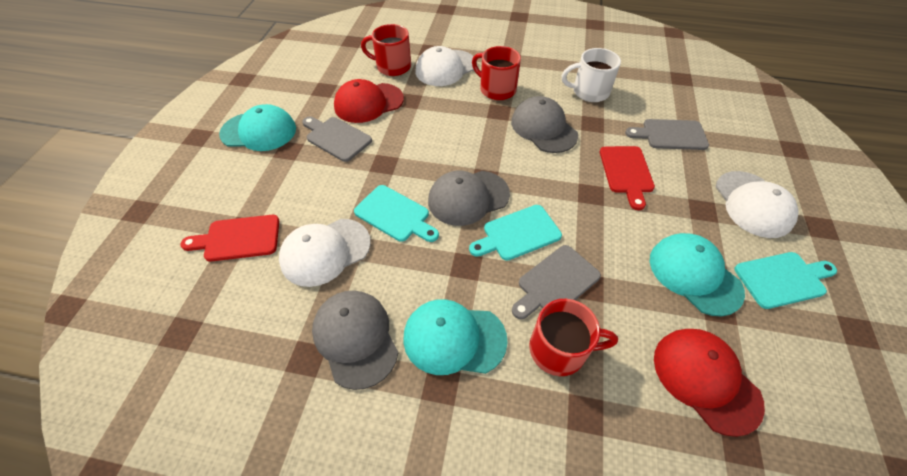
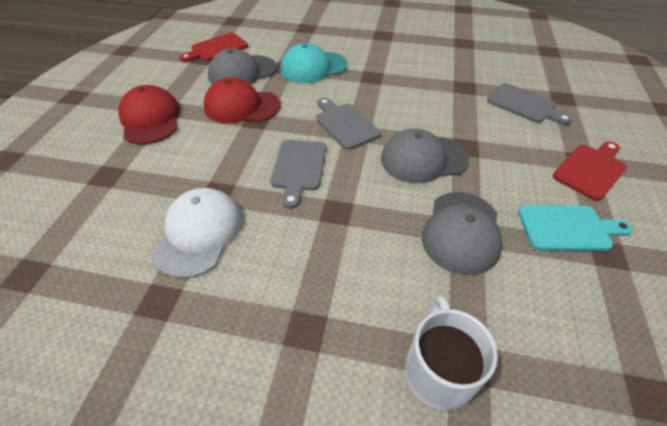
red mug: 3 -> 0
turquoise cap: 3 -> 1
turquoise cutting board: 3 -> 1
white cap: 3 -> 1

